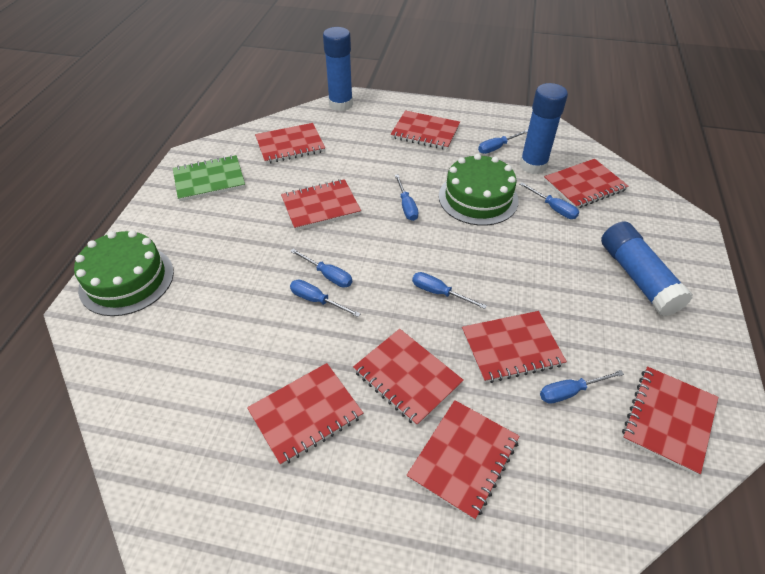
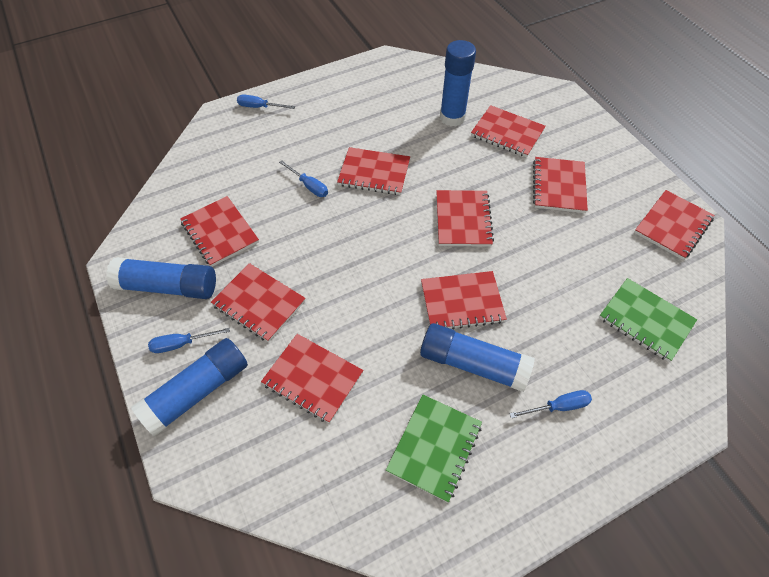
blue glue stick: 3 -> 4
blue screwdriver: 7 -> 4
green cake: 2 -> 0
green notebook: 1 -> 2

